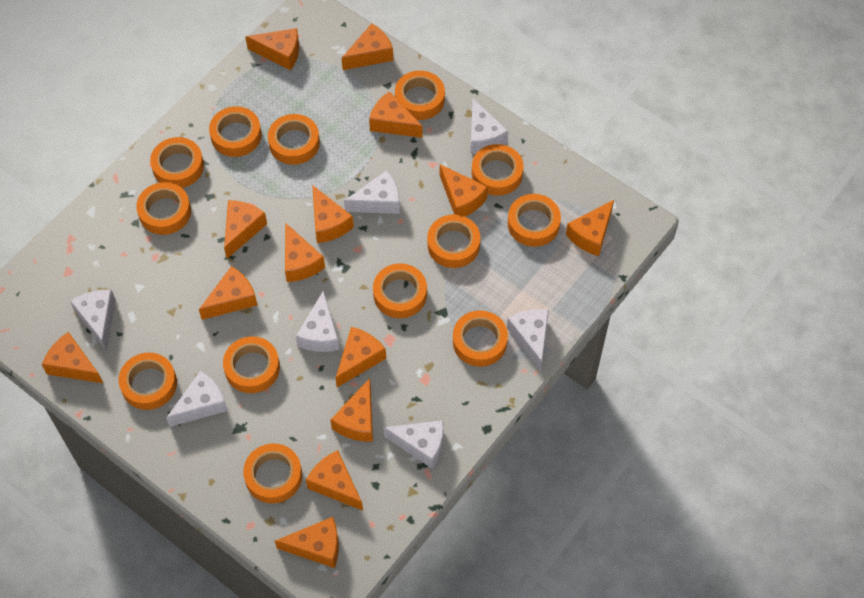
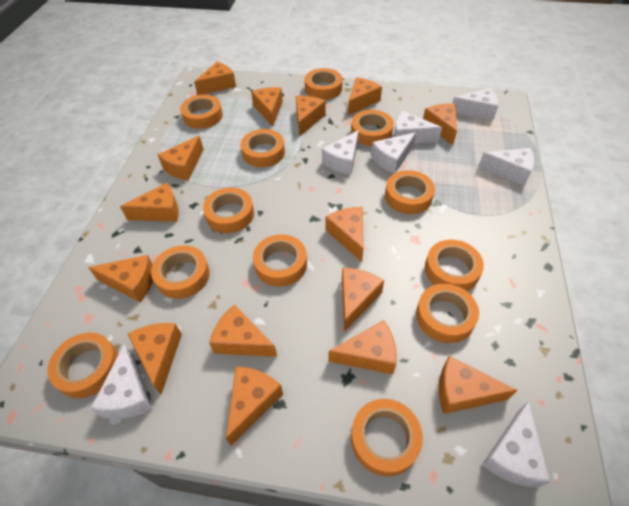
orange cheese: 14 -> 15
orange tape: 13 -> 12

